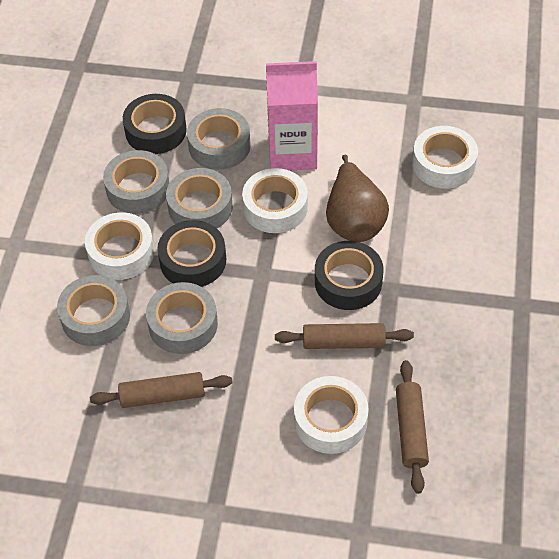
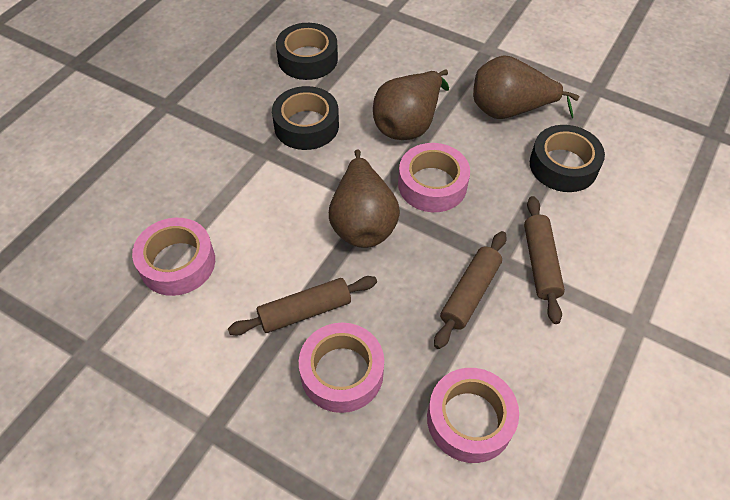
brown pear: 1 -> 3
grey tape: 5 -> 0
pink carton: 1 -> 0
pink tape: 0 -> 4
white tape: 4 -> 0

